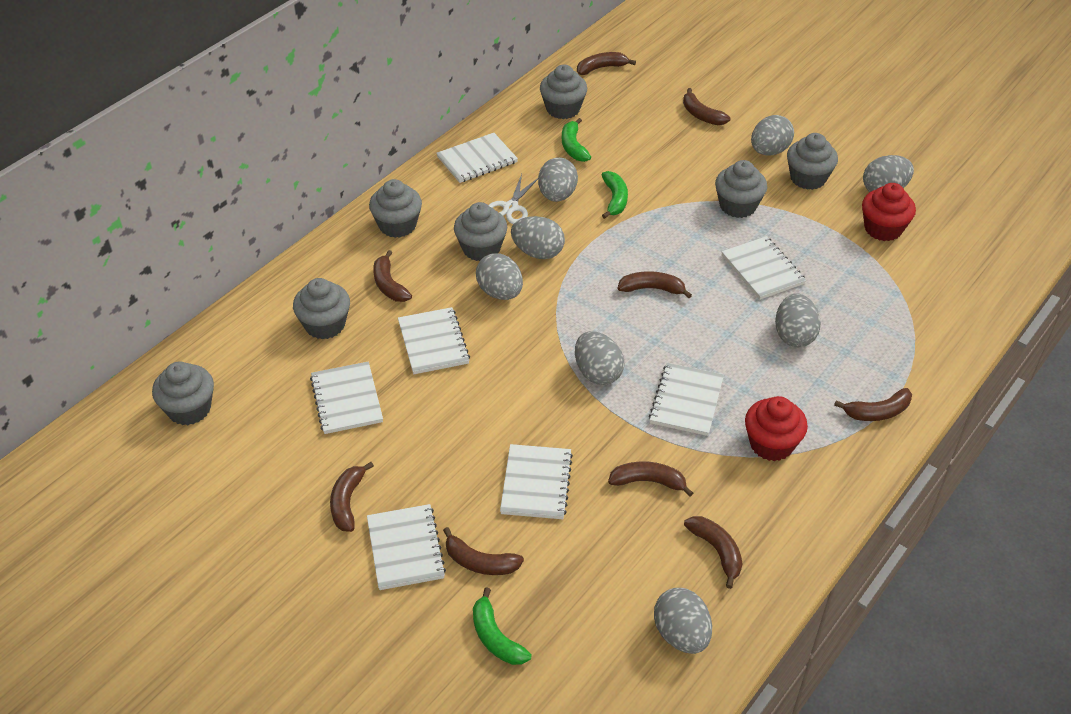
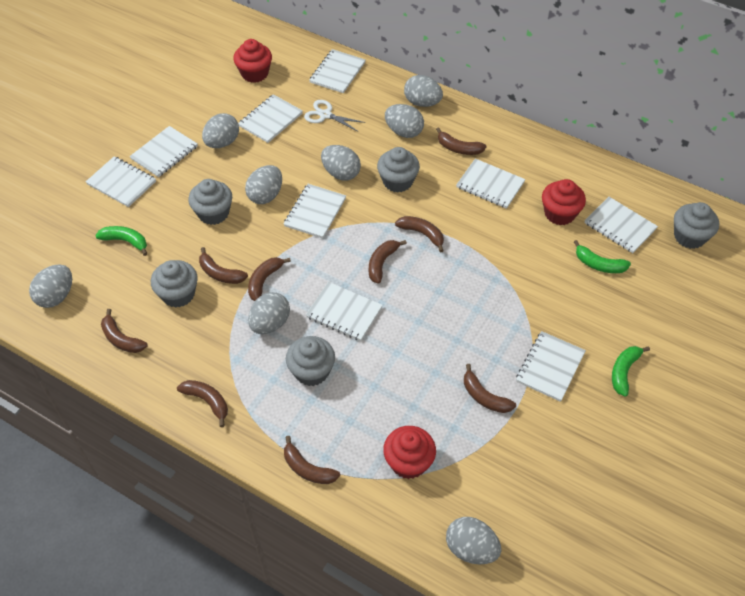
grey cupcake: 7 -> 5
red cupcake: 2 -> 3
white notebook: 7 -> 9

